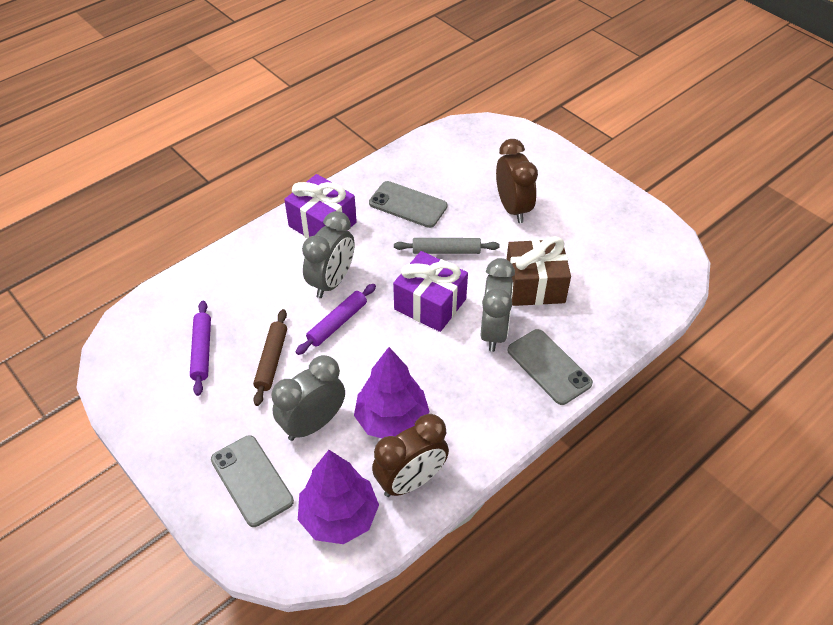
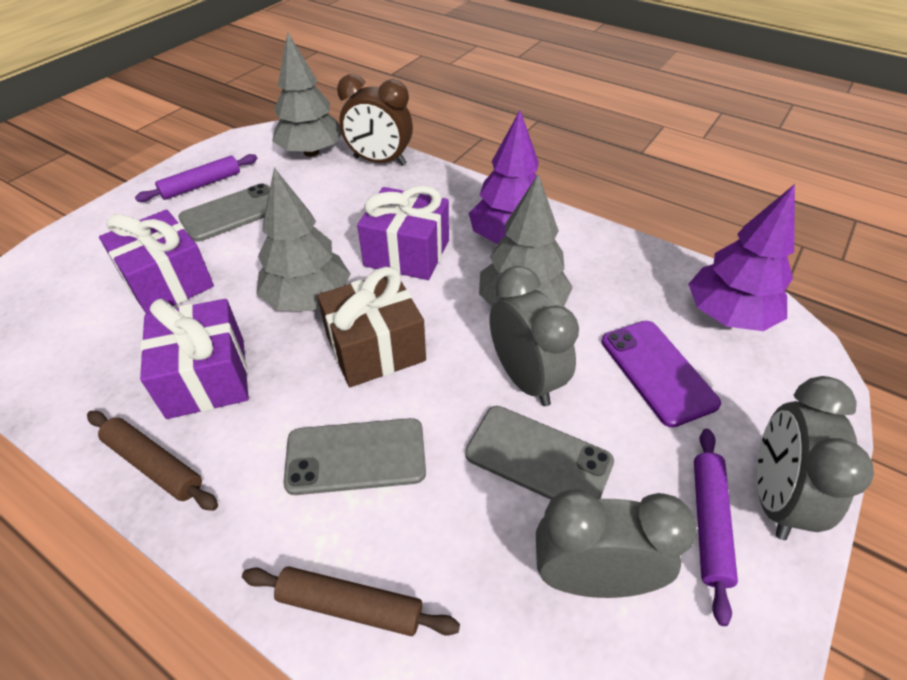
brown clock: 2 -> 1
brown rolling pin: 1 -> 2
grey rolling pin: 1 -> 0
grey tree: 0 -> 3
purple gift: 2 -> 3
purple phone: 0 -> 1

